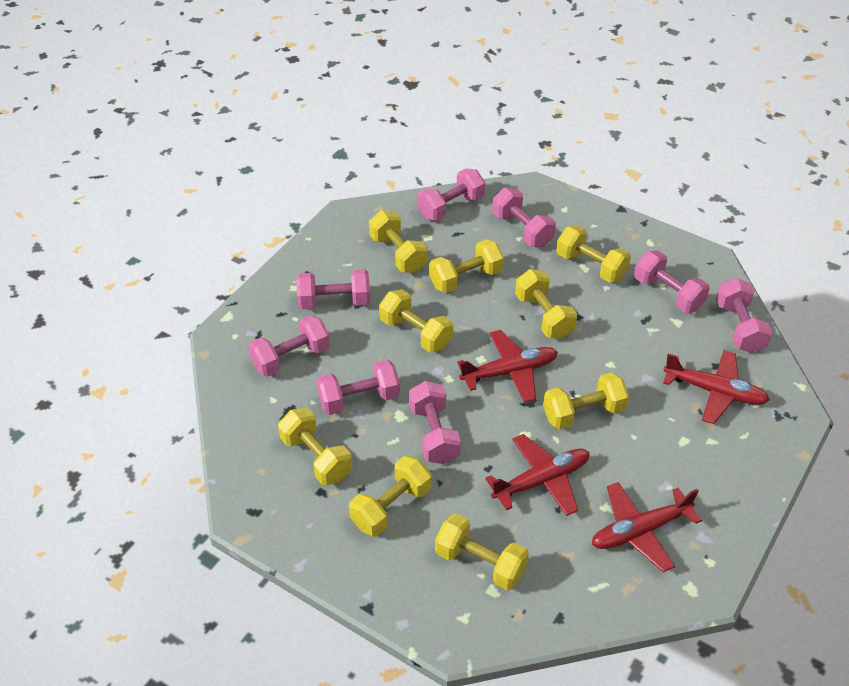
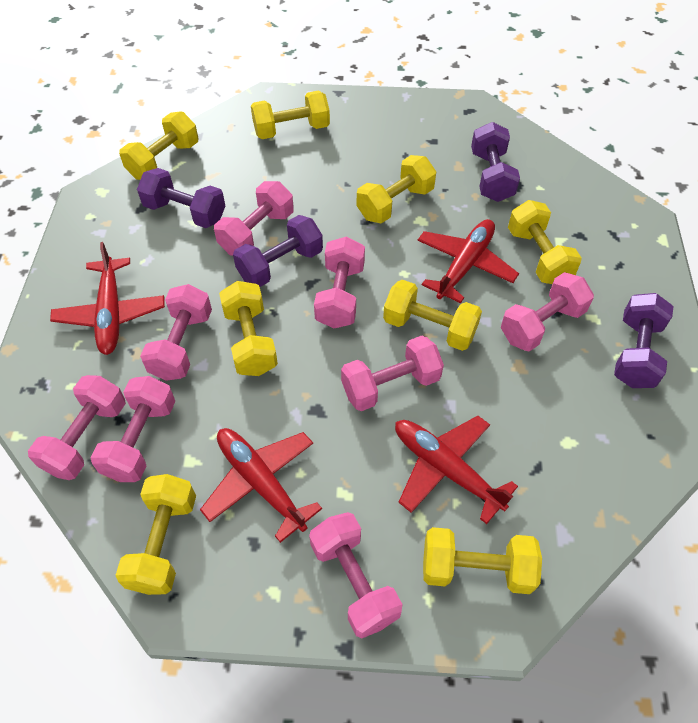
purple dumbbell: 0 -> 4
yellow dumbbell: 9 -> 8

